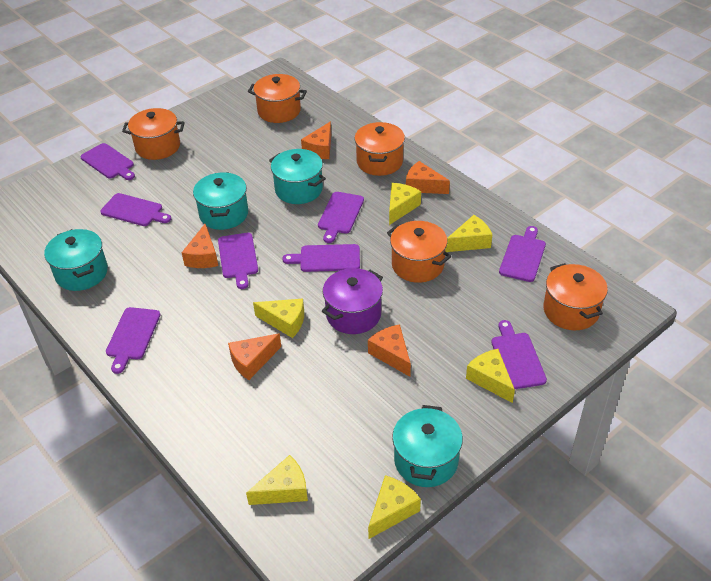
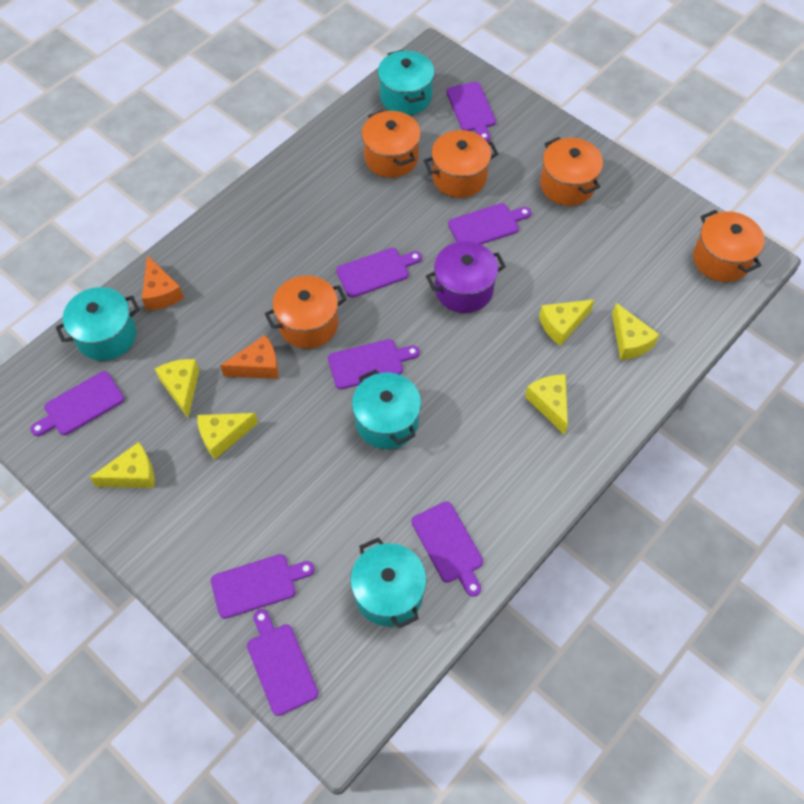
orange cheese: 5 -> 2

